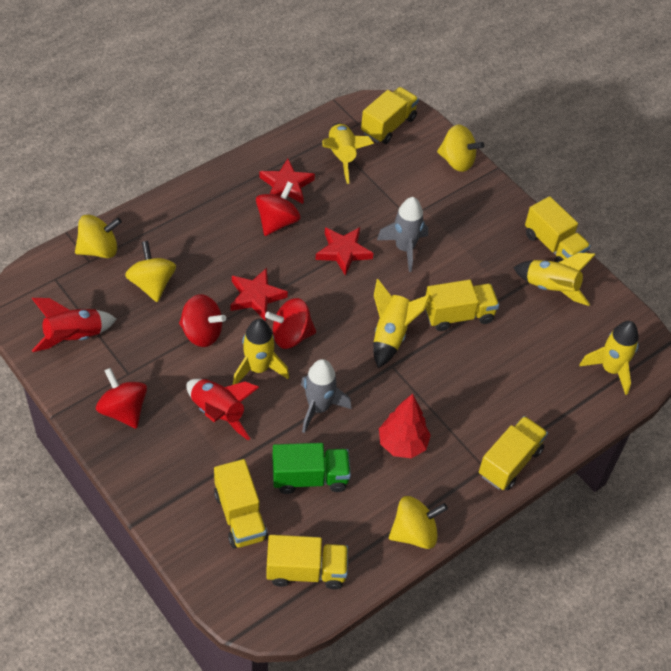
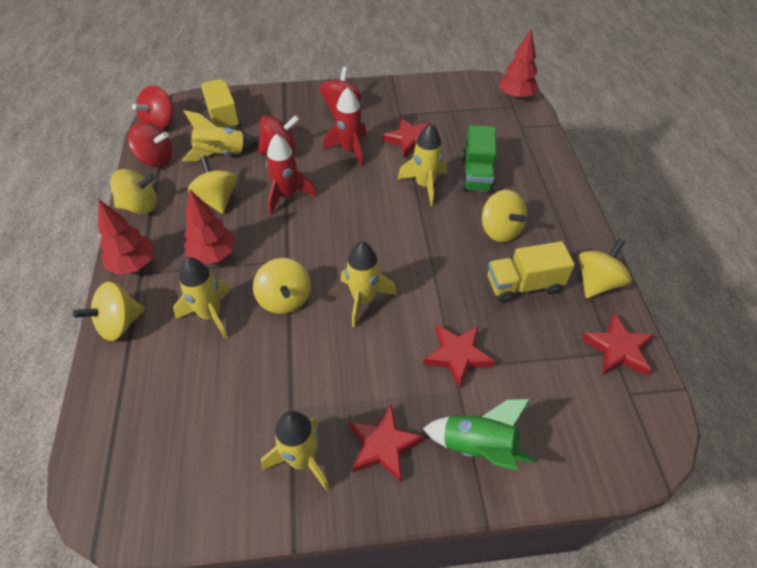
green rocket: 0 -> 1
grey rocket: 2 -> 0
red star: 3 -> 4
red tree: 1 -> 3
yellow spinning top: 4 -> 6
yellow truck: 6 -> 2

